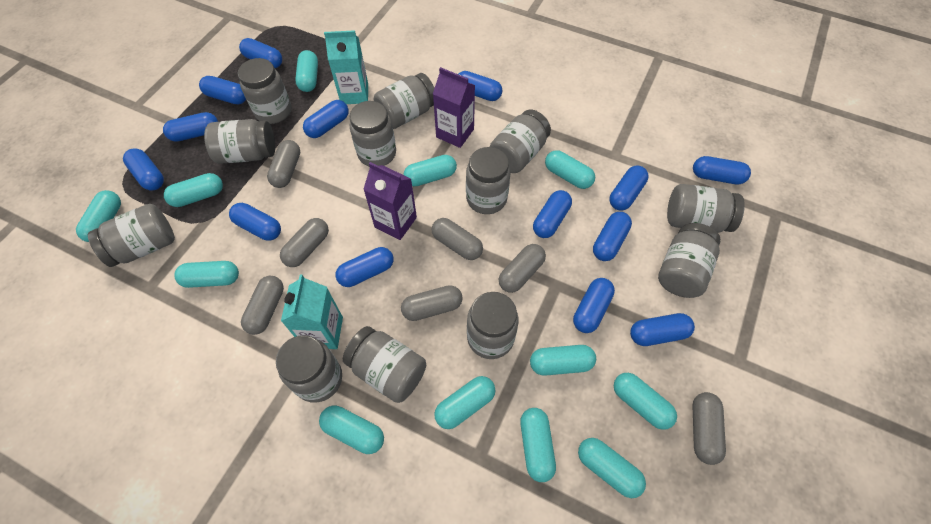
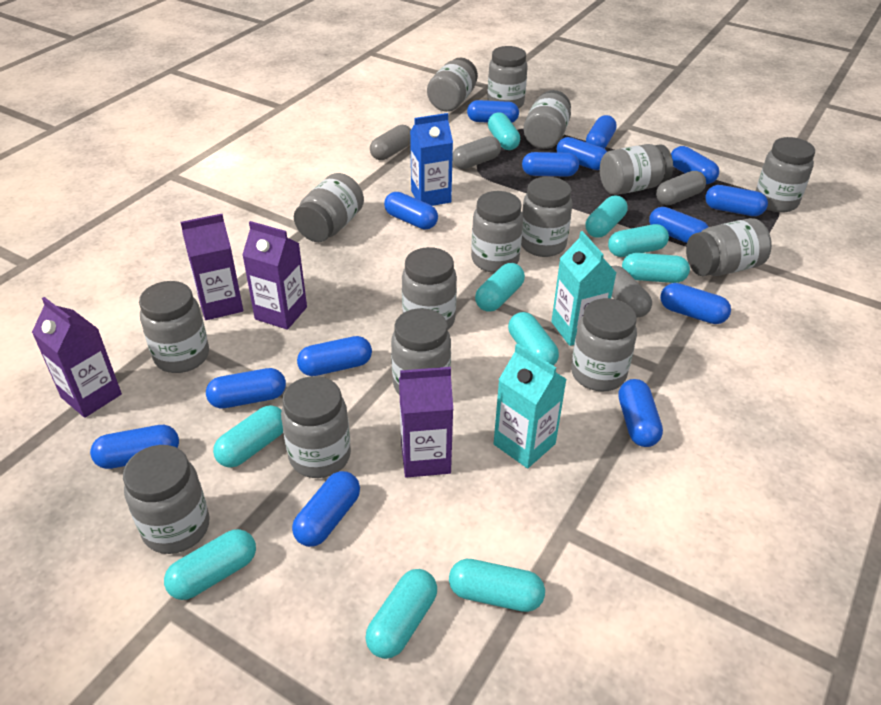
blue carton: 0 -> 1
grey capsule: 7 -> 4
grey jar: 12 -> 15
purple carton: 2 -> 4
turquoise capsule: 12 -> 10

